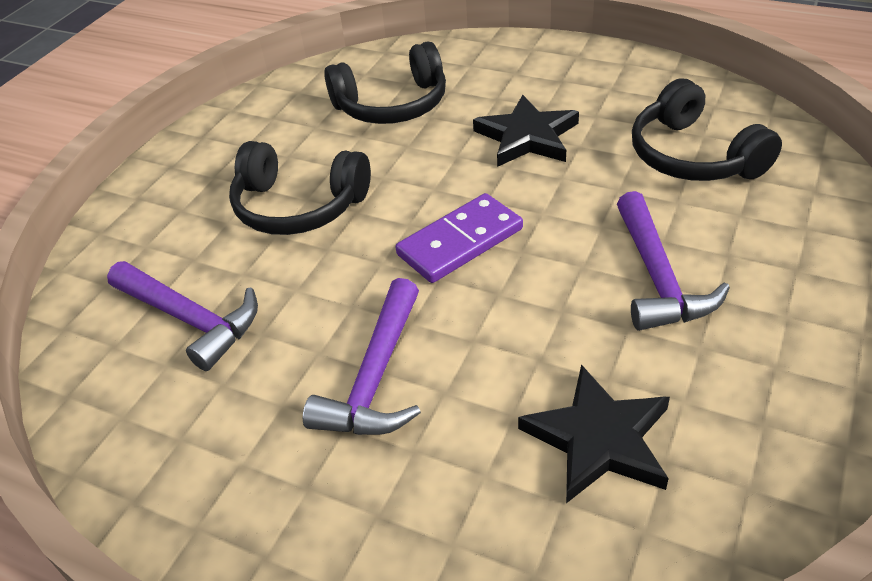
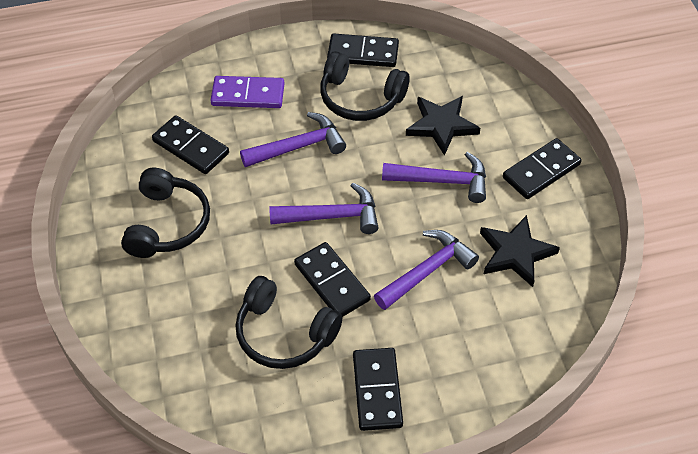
black domino: 0 -> 5
purple hammer: 3 -> 4

